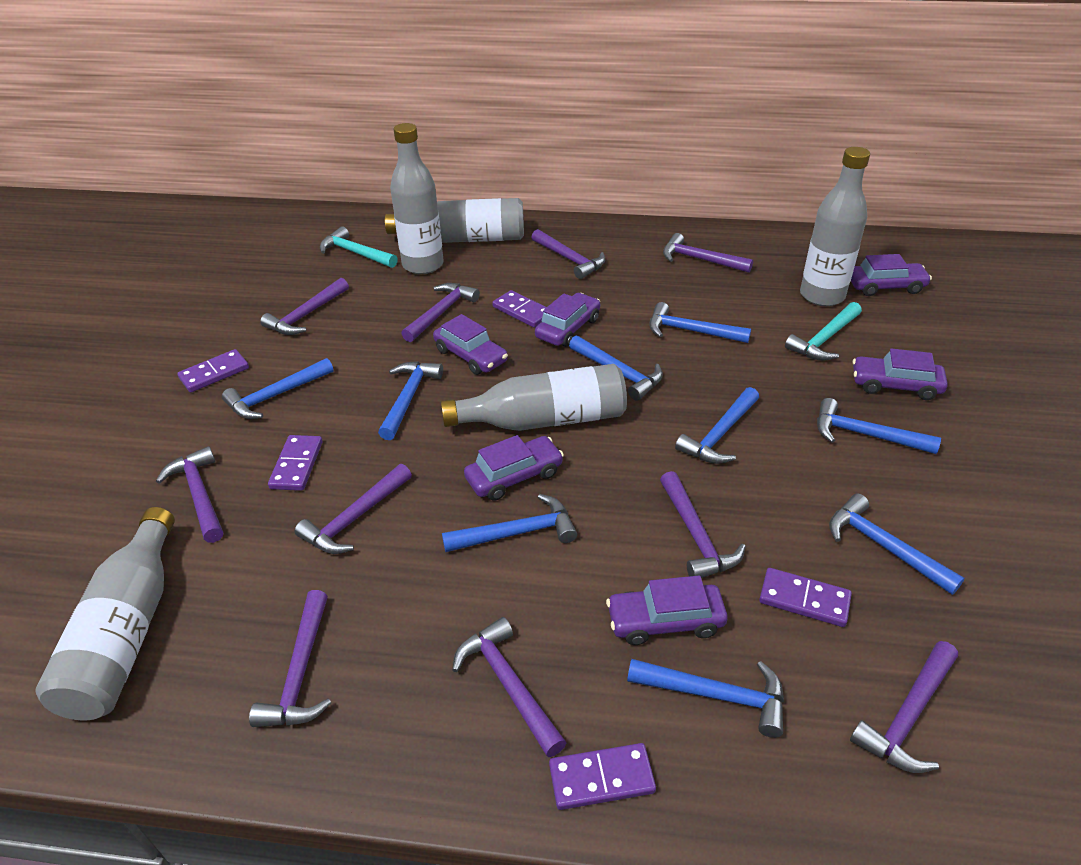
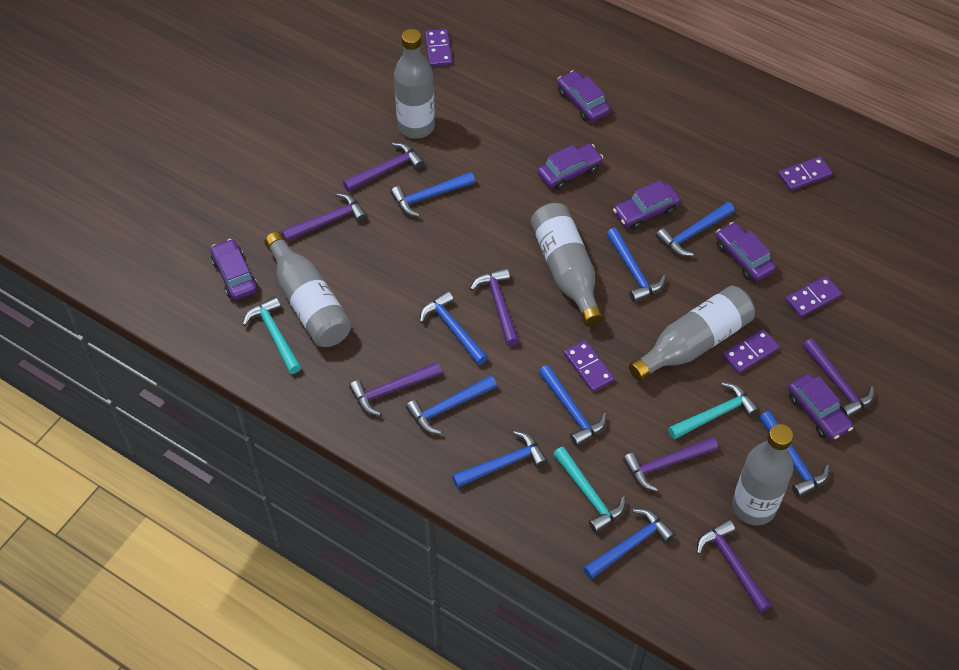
purple hammer: 10 -> 7
turquoise hammer: 2 -> 3

